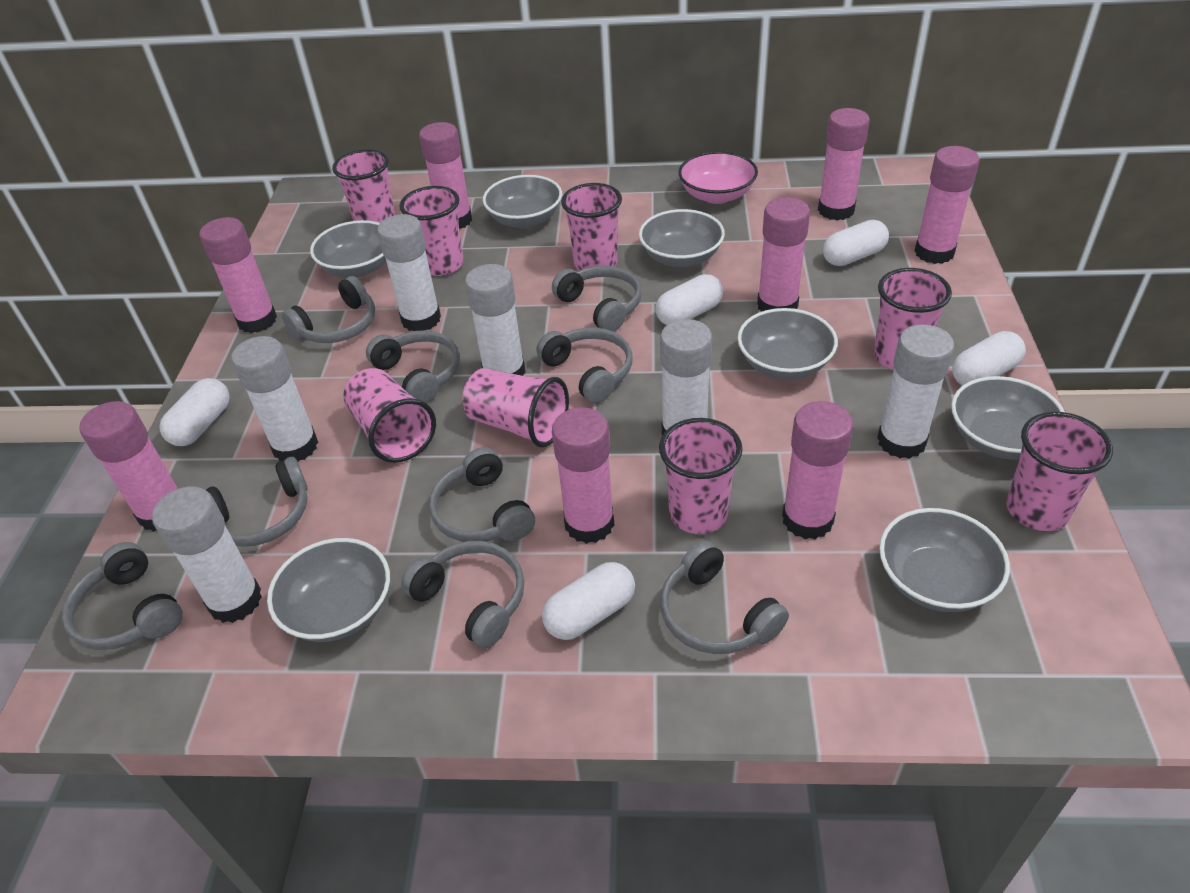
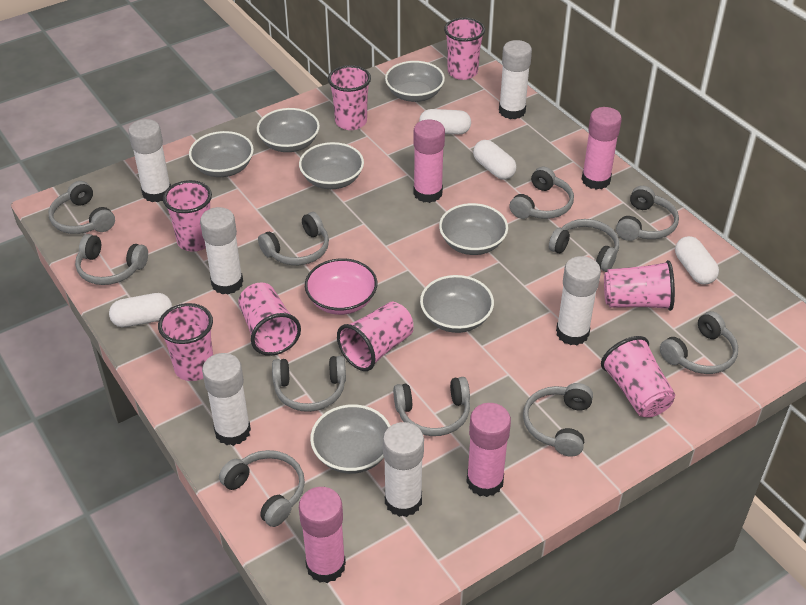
grey headphones: 9 -> 11
pink glue stick: 8 -> 4
white capsule: 5 -> 4

